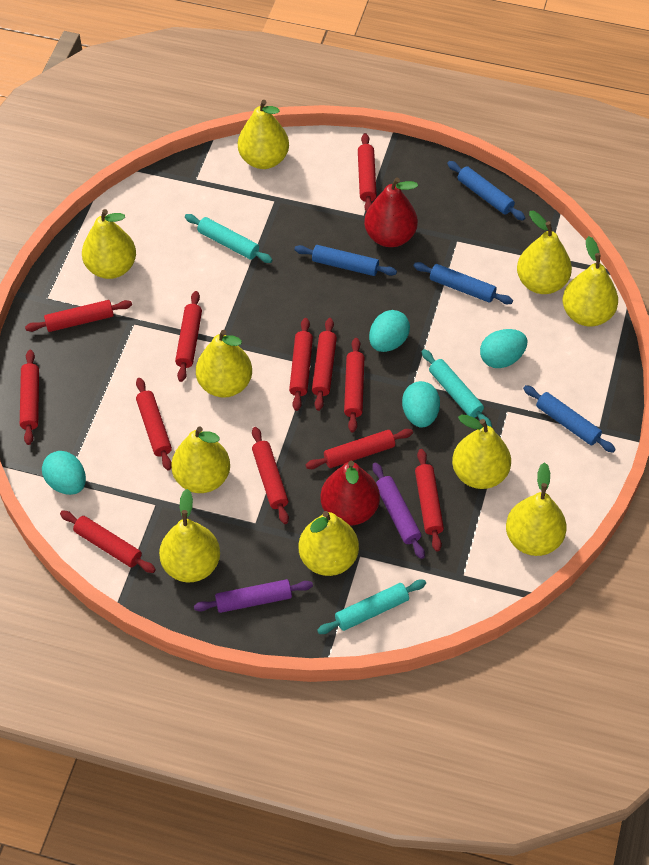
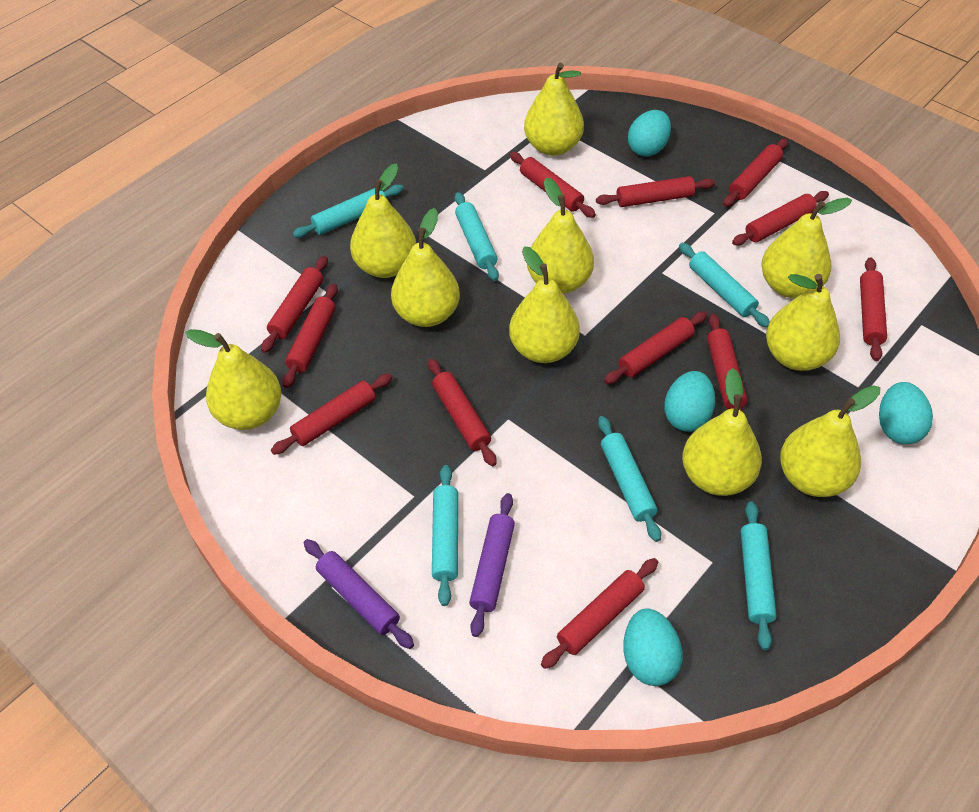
blue rolling pin: 4 -> 0
red pear: 2 -> 0
turquoise rolling pin: 3 -> 6

